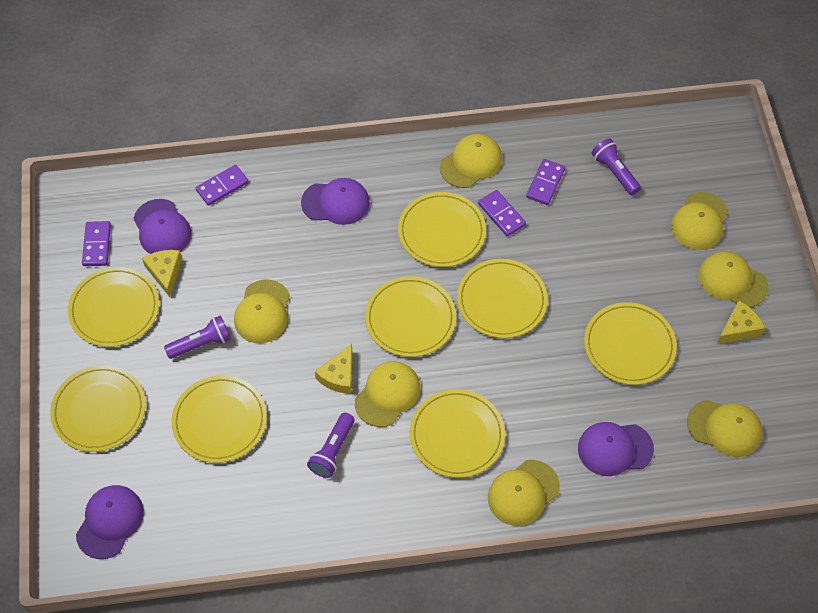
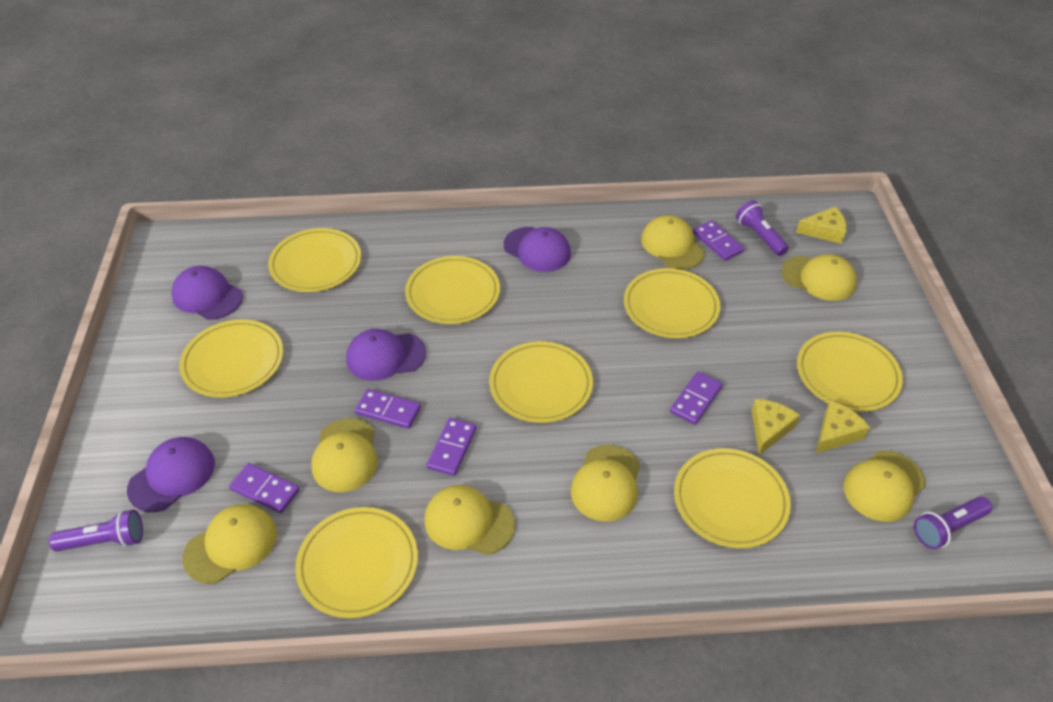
purple domino: 4 -> 5

